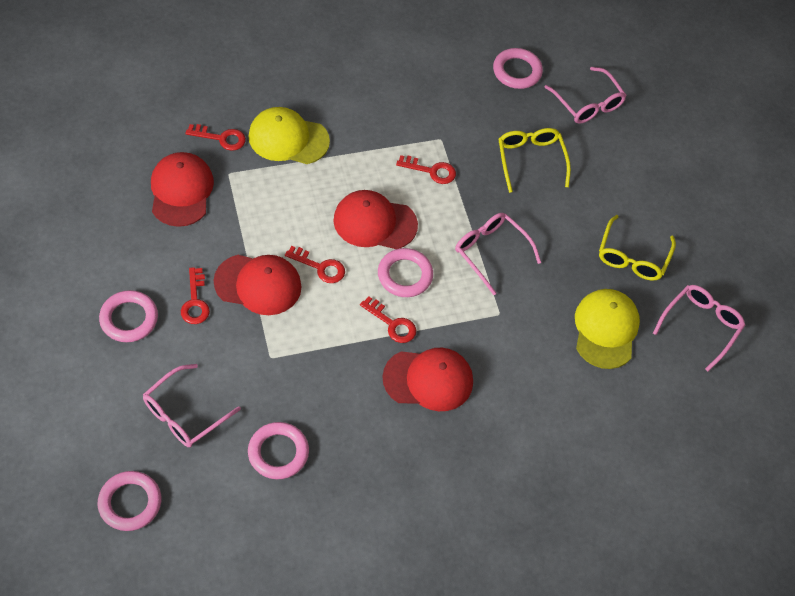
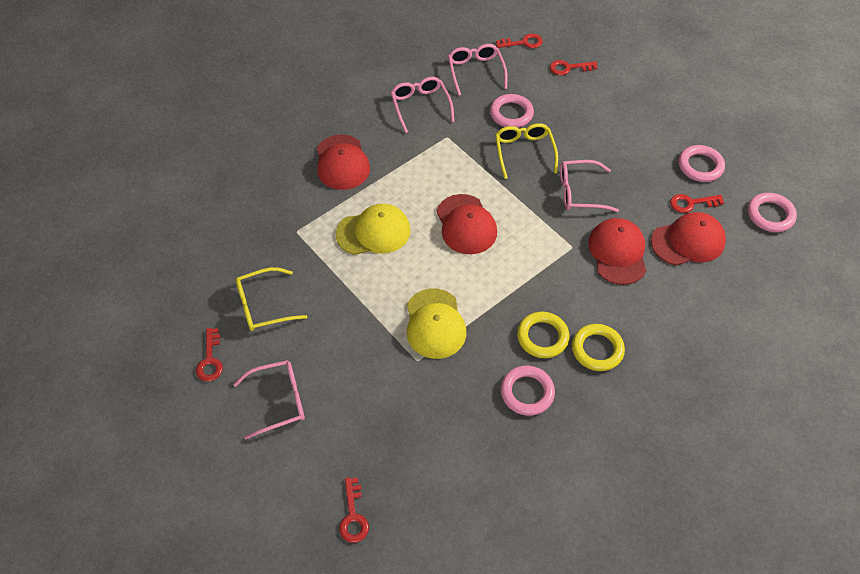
pink ring: 5 -> 4
yellow ring: 0 -> 2

